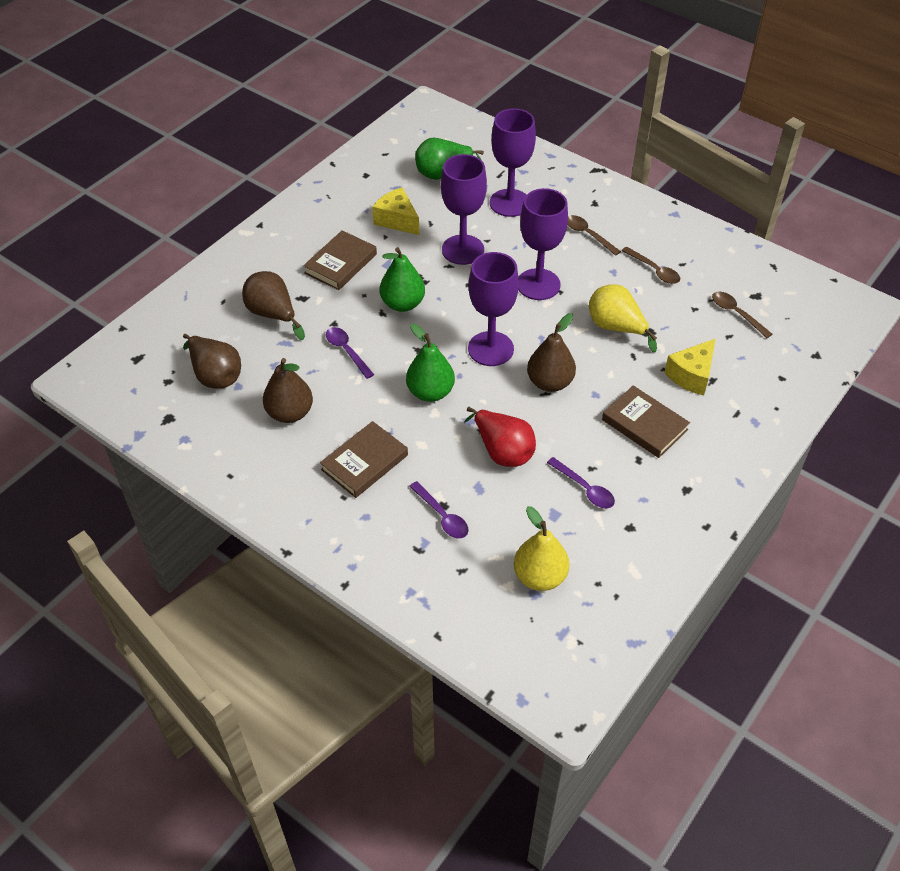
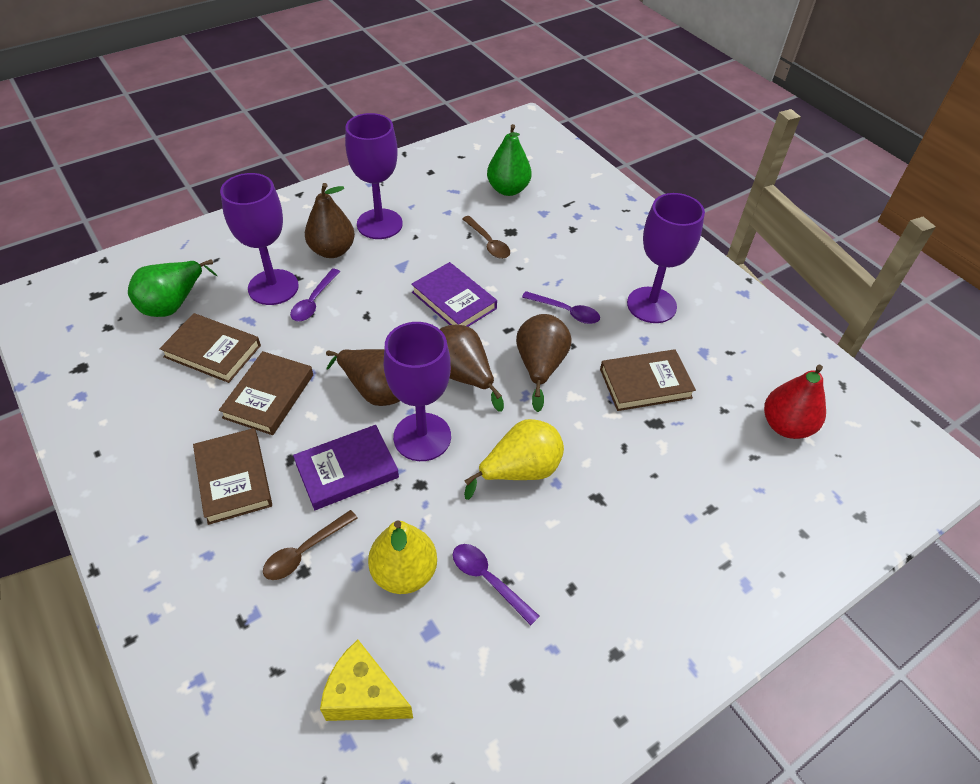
brown book: 3 -> 4
brown spoon: 3 -> 2
green pear: 3 -> 2
purple book: 0 -> 2
yellow cheese: 2 -> 1

